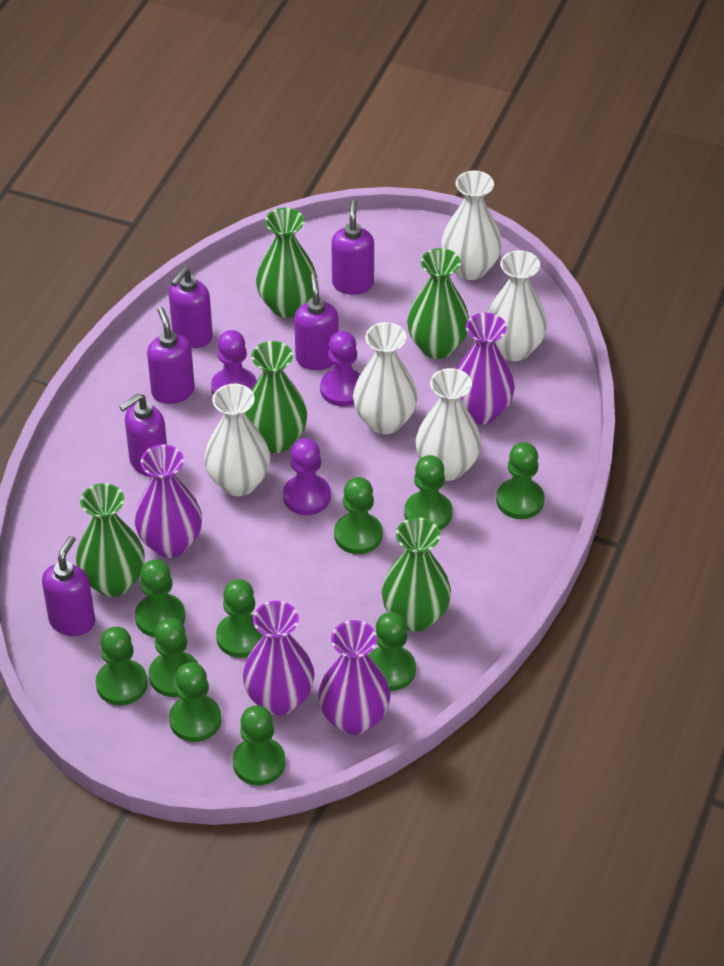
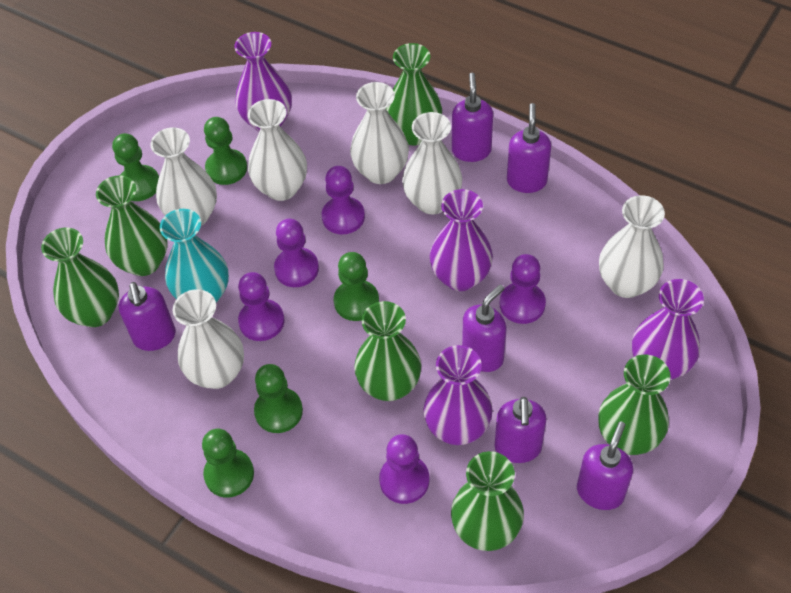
green pawn: 10 -> 5
green vase: 5 -> 6
purple pawn: 3 -> 5
turquoise vase: 0 -> 1
white vase: 5 -> 6

